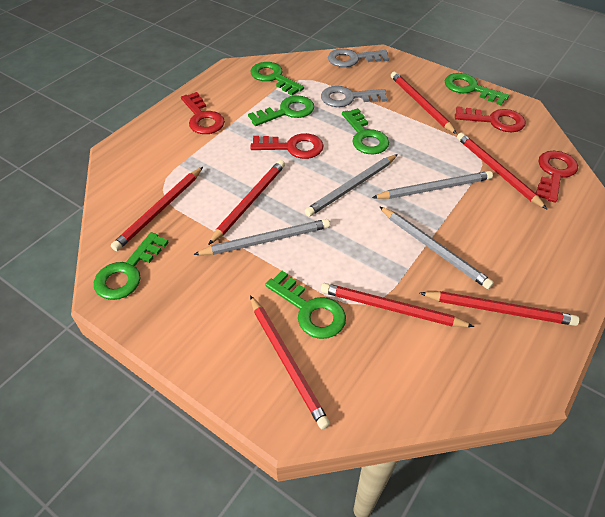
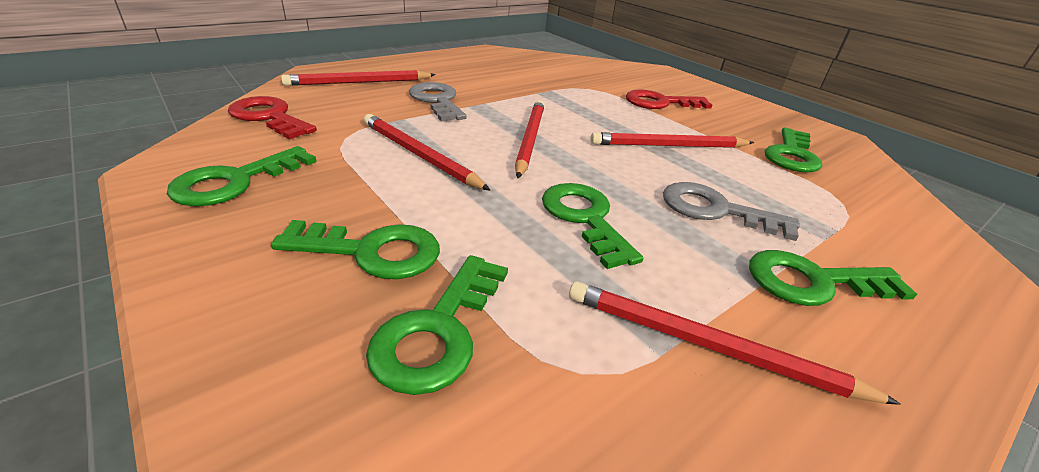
grey pencil: 4 -> 0
red key: 4 -> 2
red pencil: 7 -> 5

